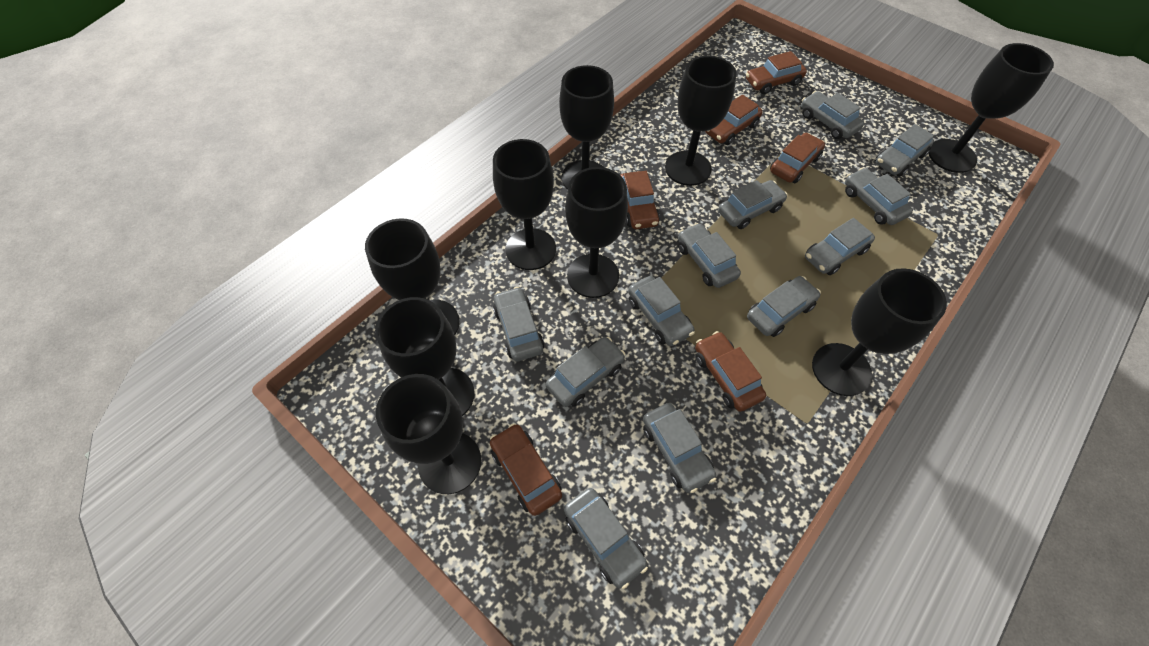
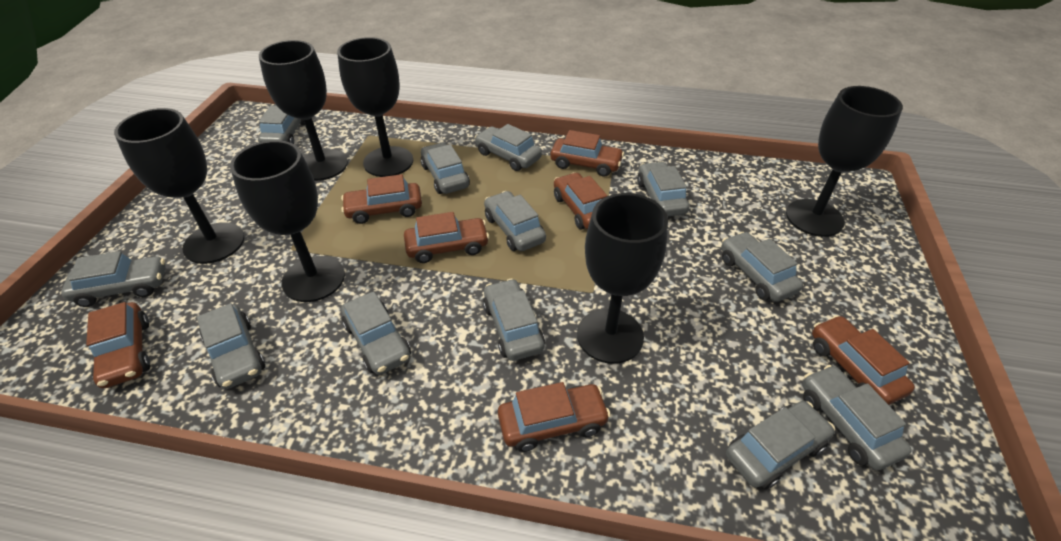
black goblet: 9 -> 6
brown car: 6 -> 7

